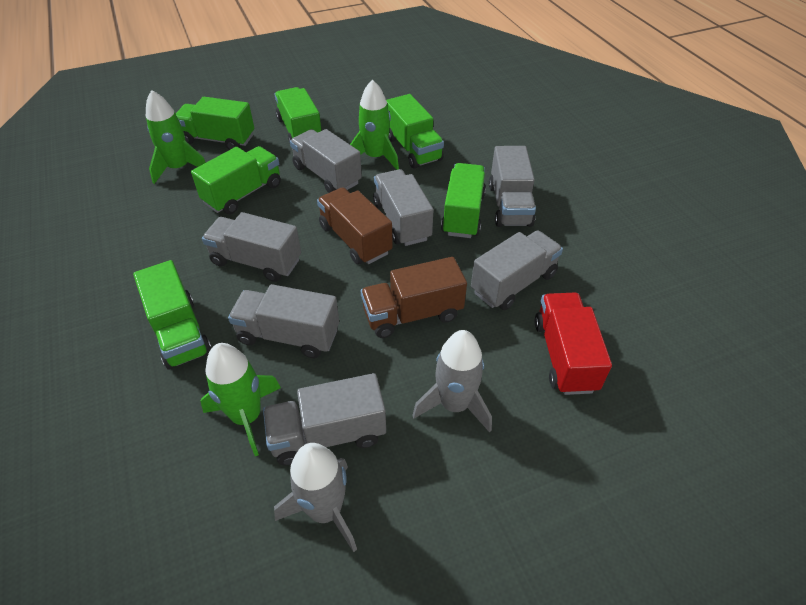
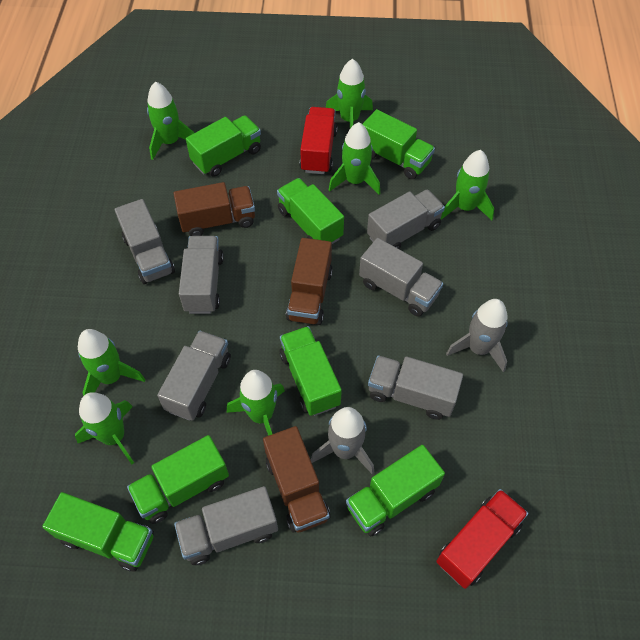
brown truck: 2 -> 3
green rocket: 3 -> 7
green truck: 6 -> 7
red truck: 1 -> 2

